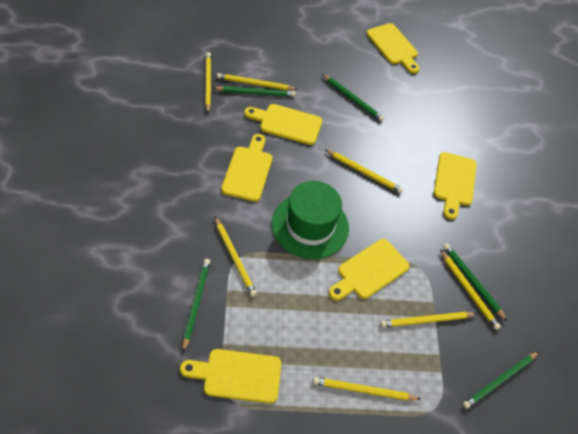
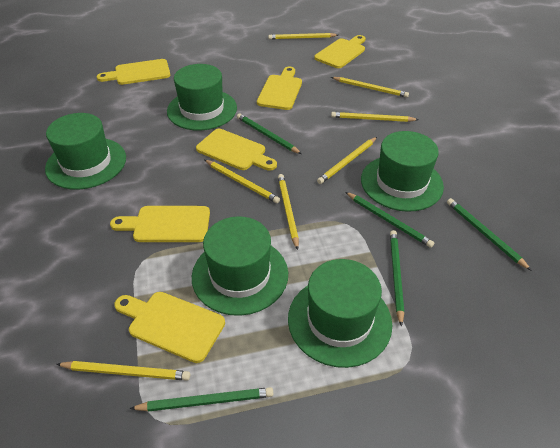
green hat: 1 -> 5

